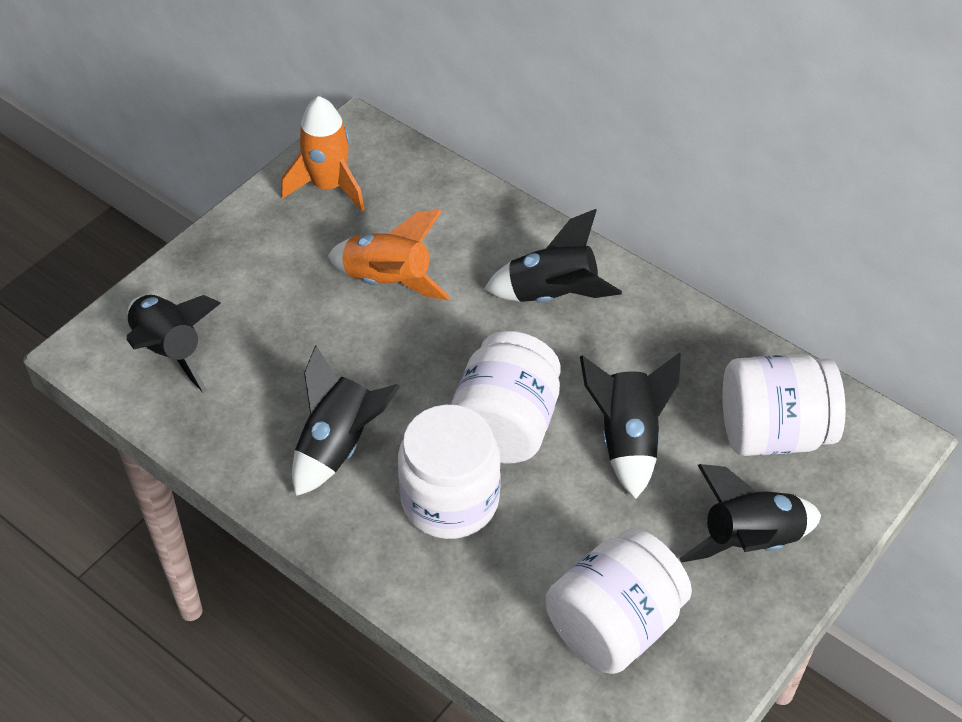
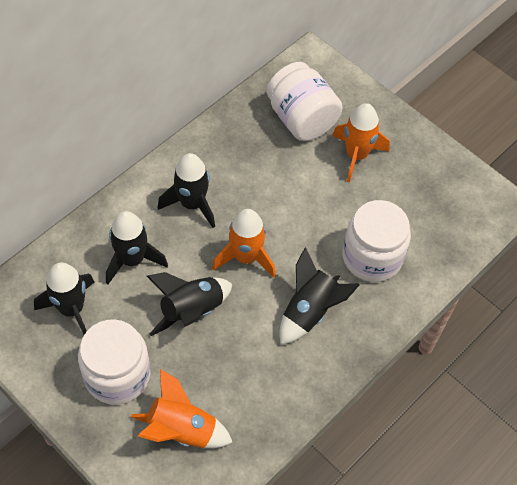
orange rocket: 2 -> 3
white jar: 4 -> 3

